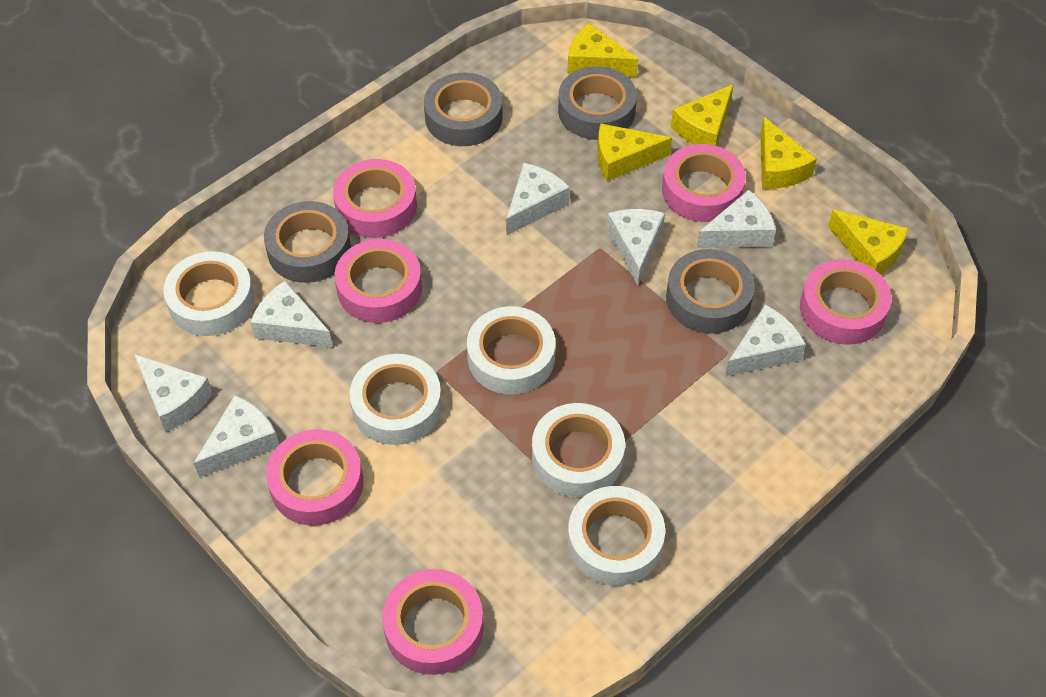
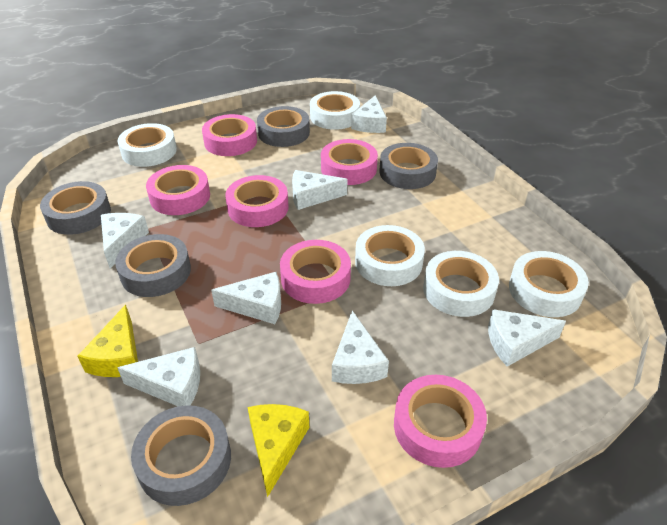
grey tape: 4 -> 5
yellow cheese: 5 -> 2

